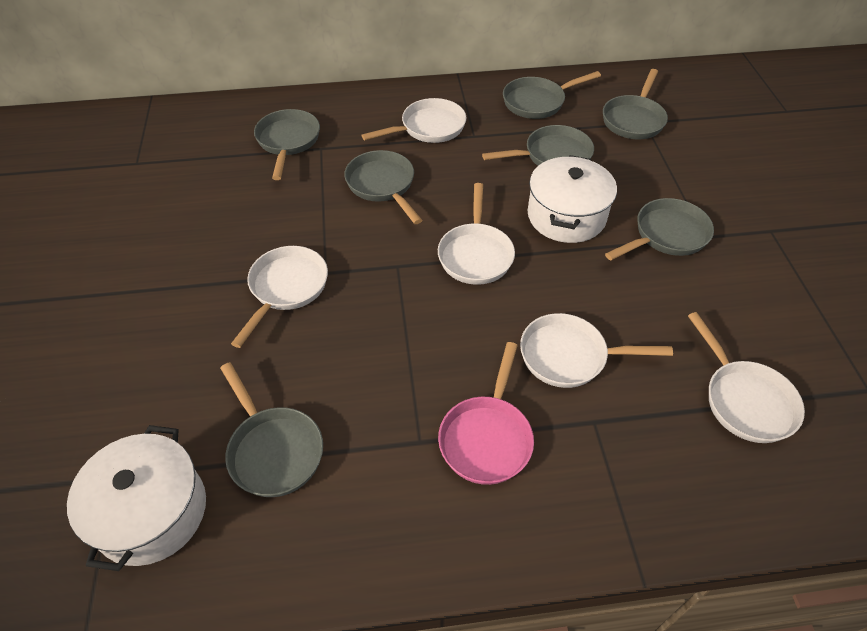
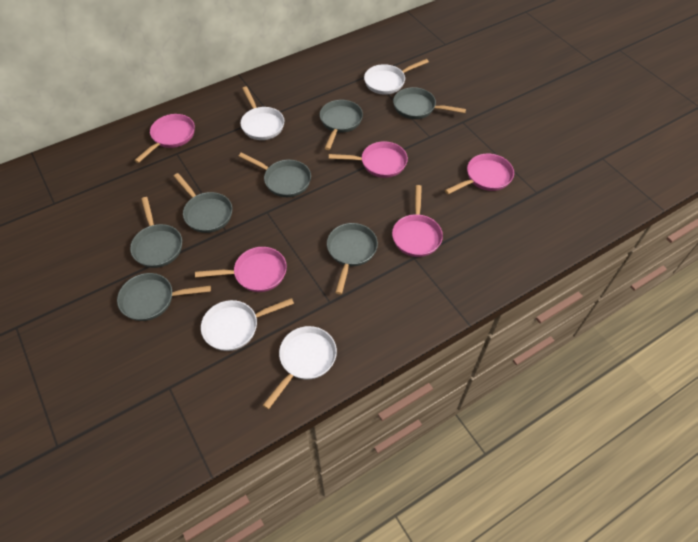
pink pan: 1 -> 5
white pan: 5 -> 4
white pot: 2 -> 0

